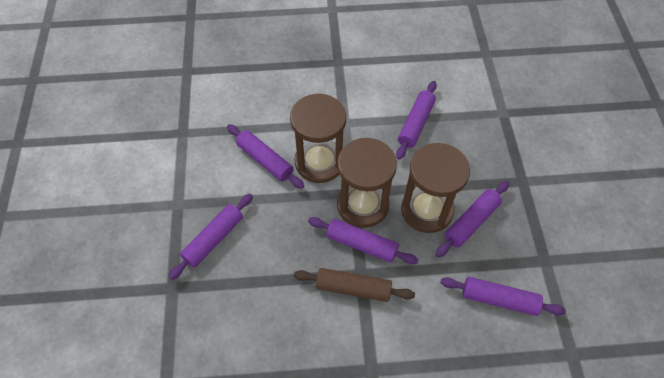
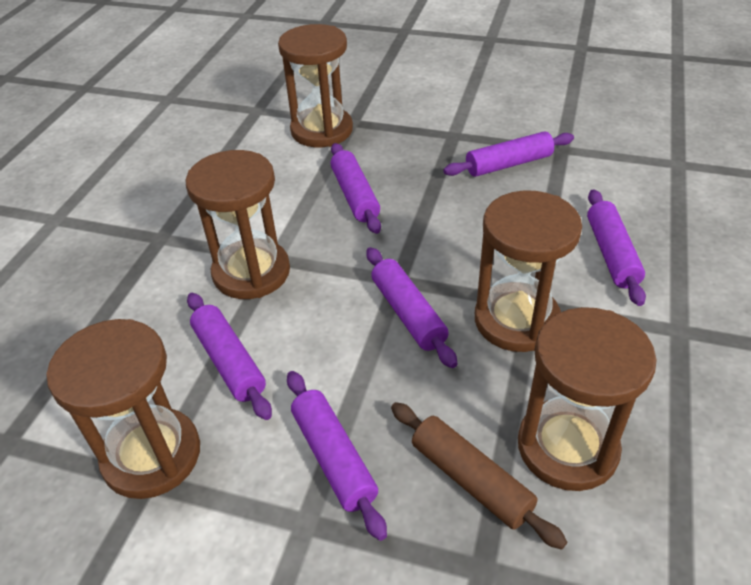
brown hourglass: 3 -> 5

